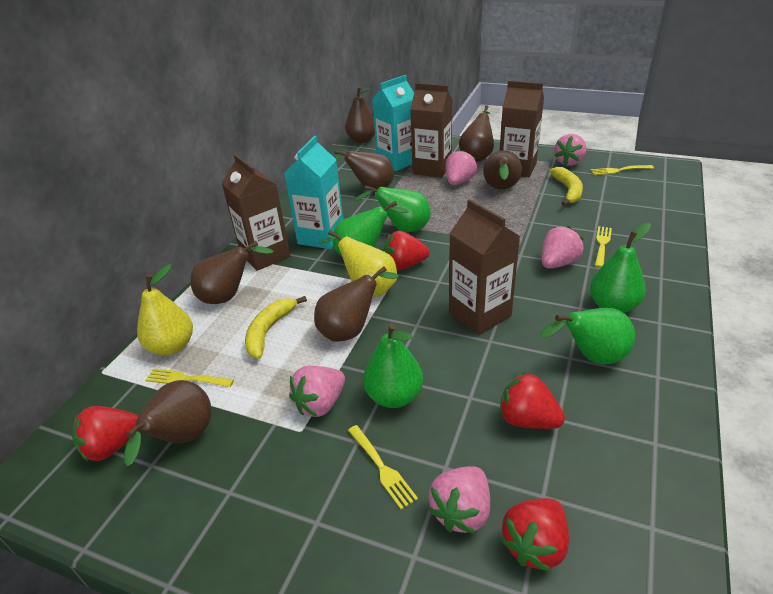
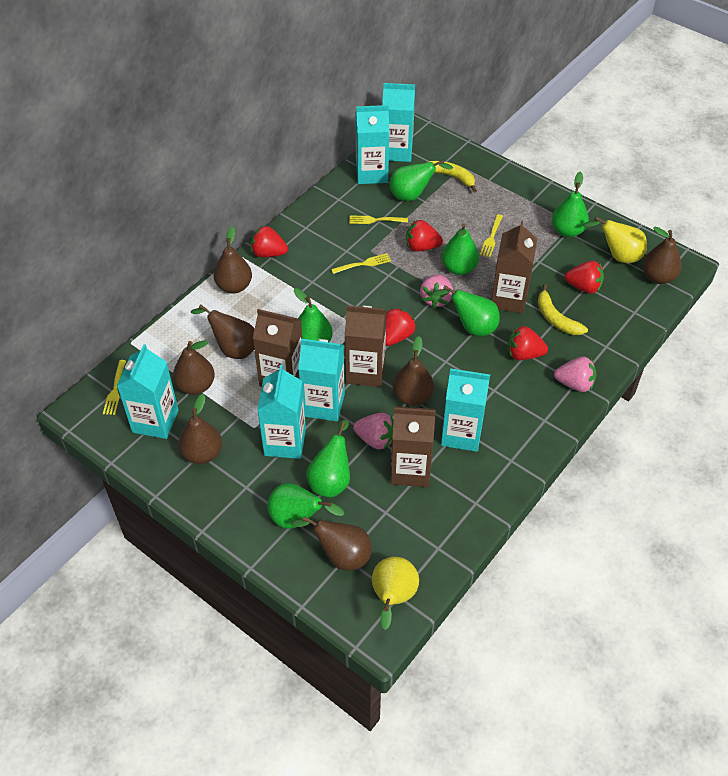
green pear: 5 -> 7
pink strawberry: 5 -> 3
red strawberry: 4 -> 5
turquoise carton: 2 -> 6

